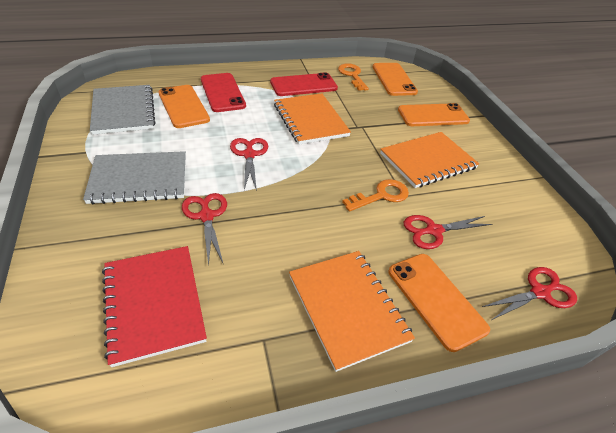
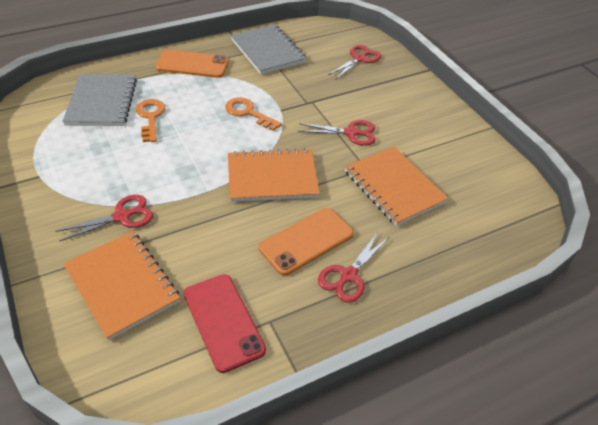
orange phone: 4 -> 2
red notebook: 1 -> 0
red phone: 2 -> 1

